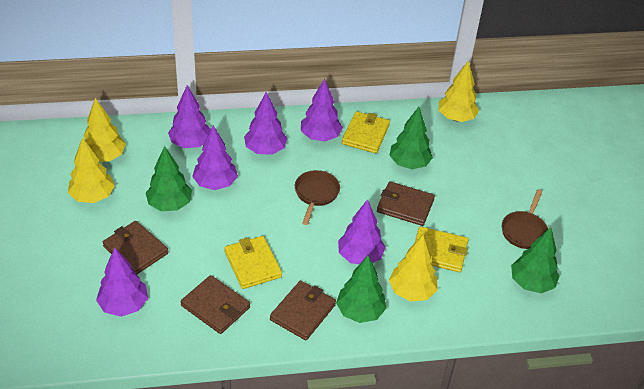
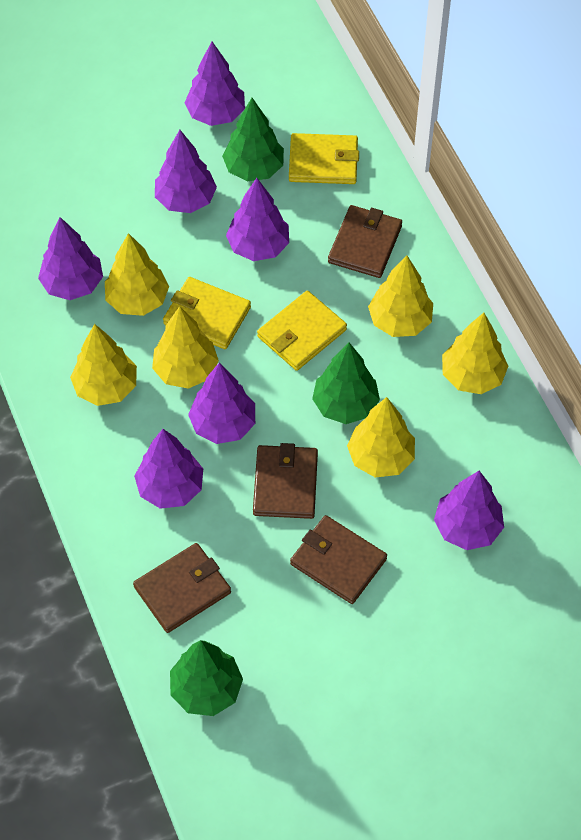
brown pan: 2 -> 0
green tree: 4 -> 3
purple tree: 6 -> 7
yellow tree: 4 -> 6

